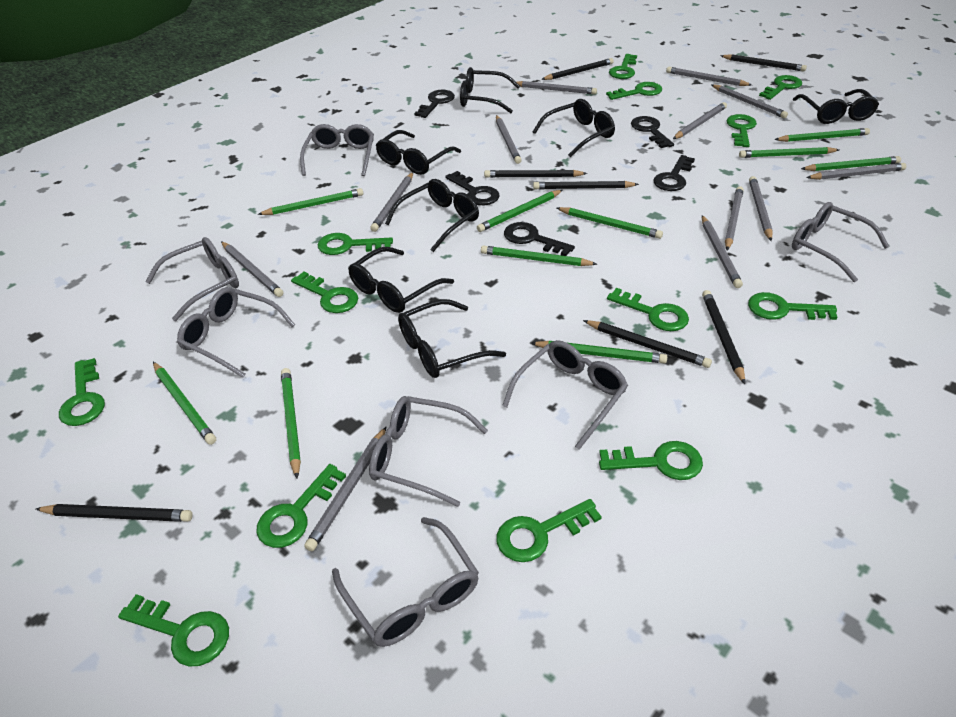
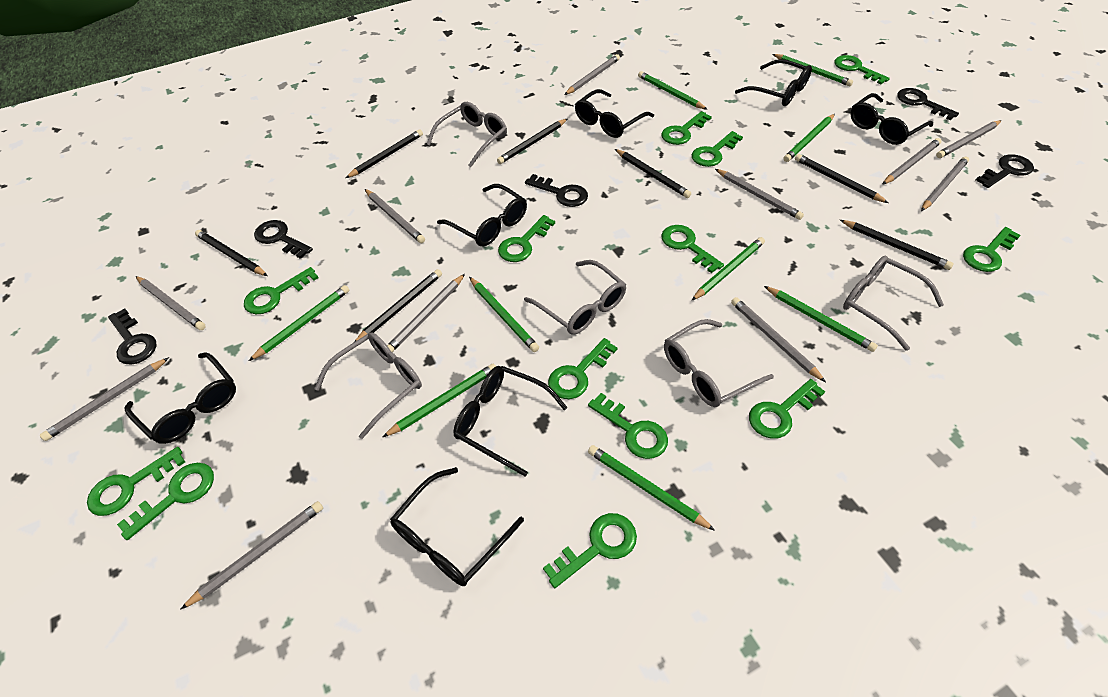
green pencil: 10 -> 9
grey glasses: 7 -> 5
grey pencil: 12 -> 11

